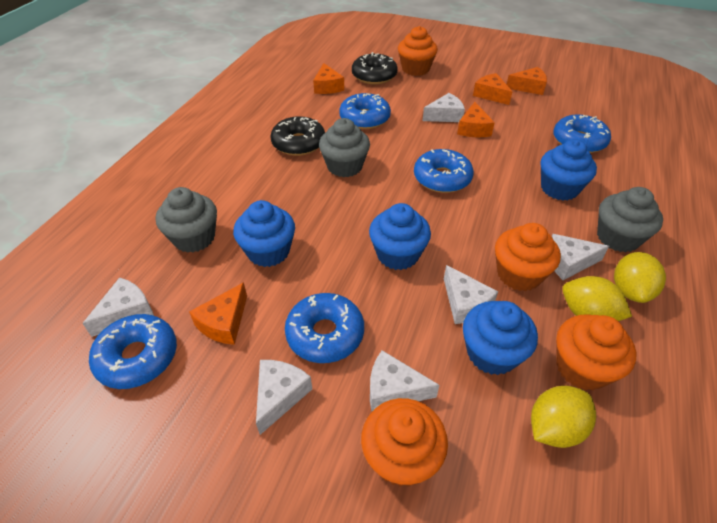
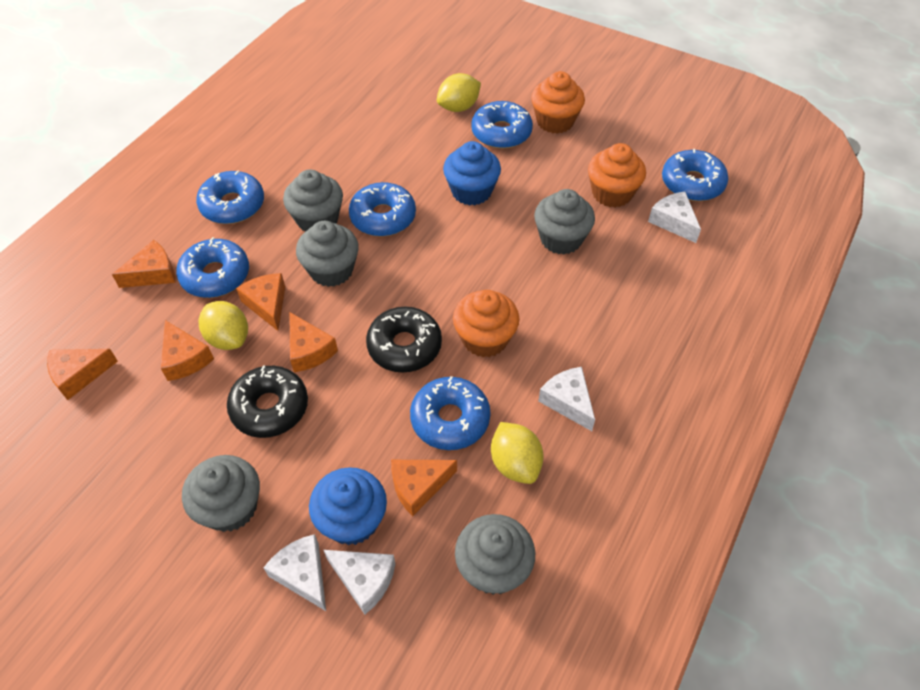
blue cupcake: 4 -> 2
blue donut: 5 -> 6
grey cupcake: 3 -> 5
orange cheese: 5 -> 6
orange cupcake: 4 -> 3
white cheese: 6 -> 4

